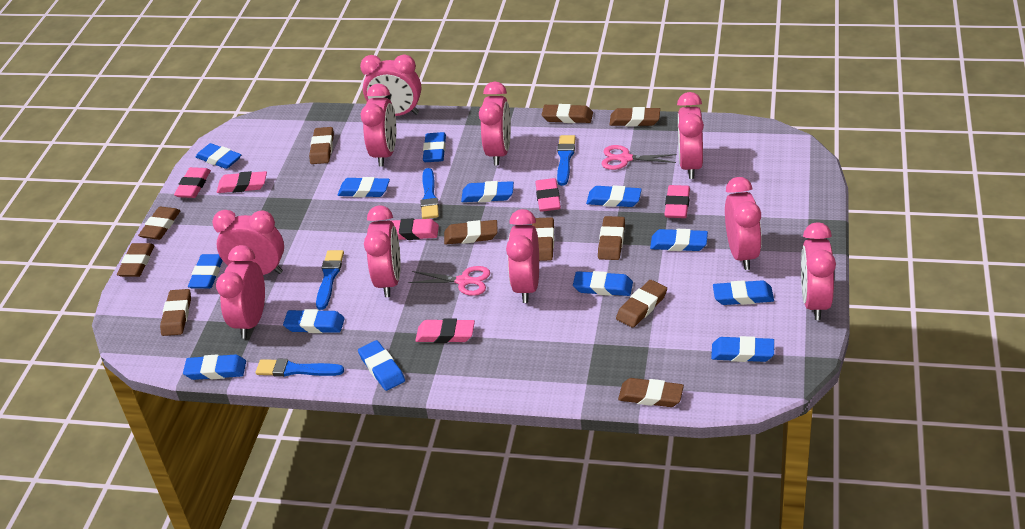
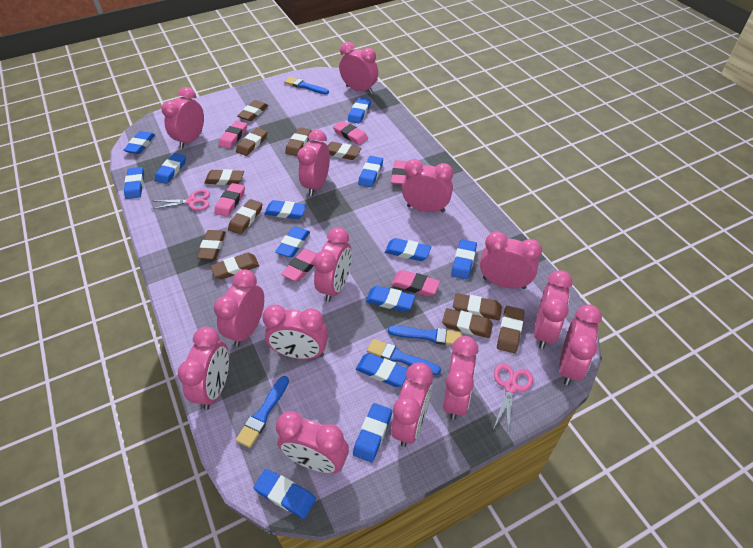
pink clock: 10 -> 14

